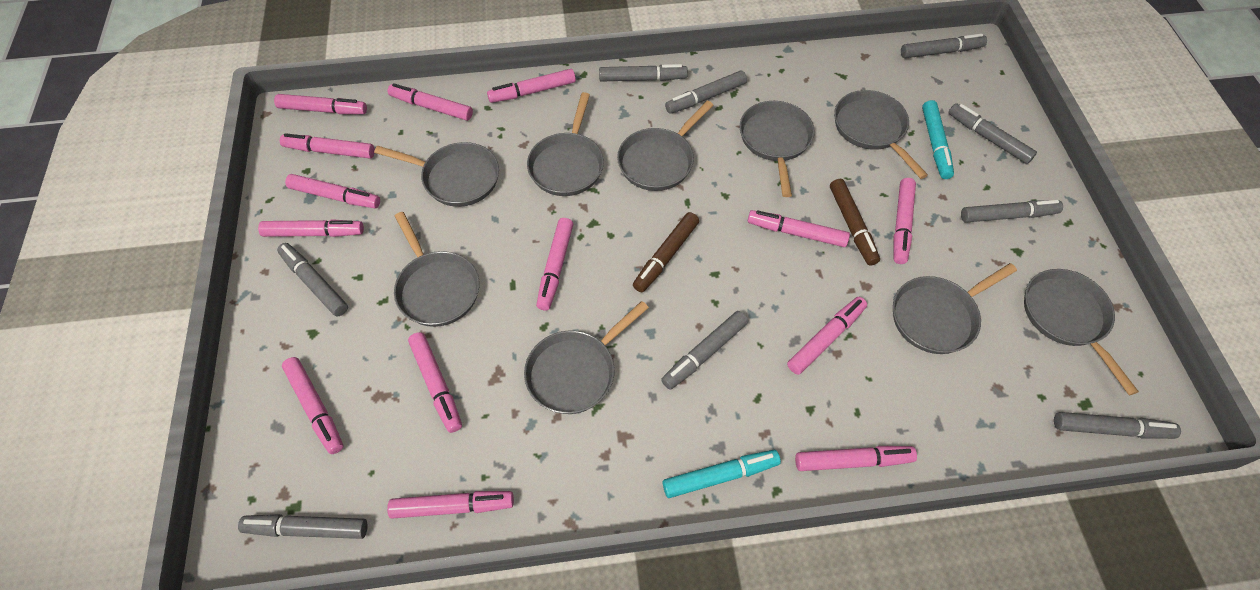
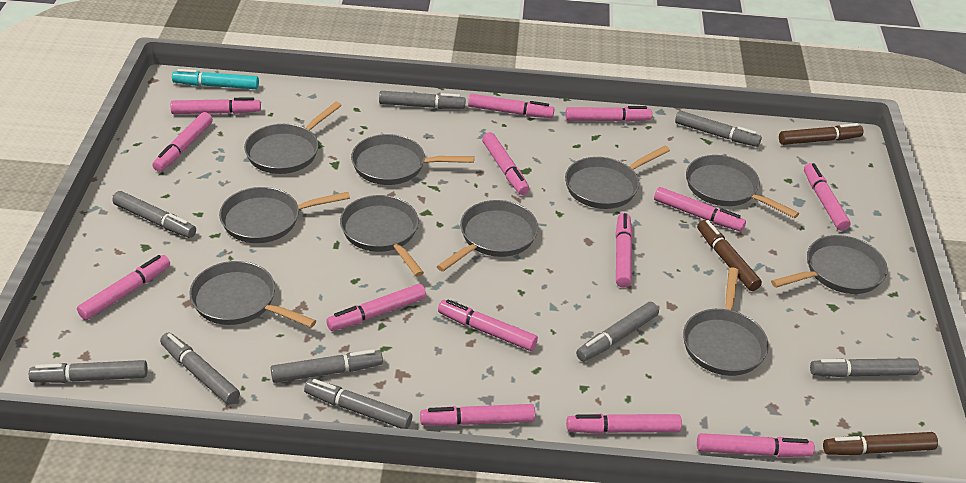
brown marker: 2 -> 3
grey pan: 9 -> 10
turquoise marker: 2 -> 1

